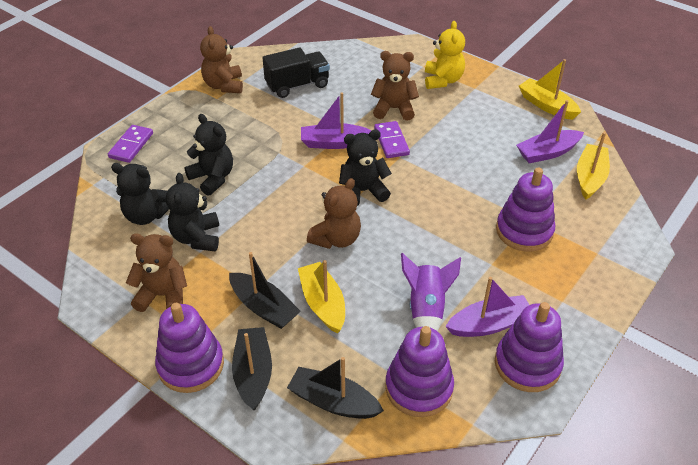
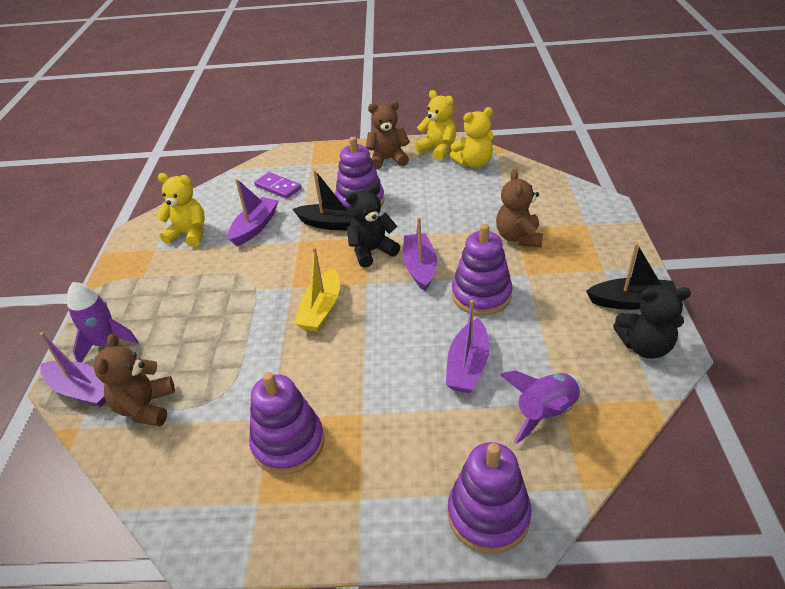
black boat: 3 -> 2
black teddy bear: 4 -> 2
black truck: 1 -> 0
brown teddy bear: 4 -> 3
purple boat: 3 -> 4
purple domino: 2 -> 1
purple rocket: 1 -> 2
yellow boat: 3 -> 1
yellow teddy bear: 1 -> 3

